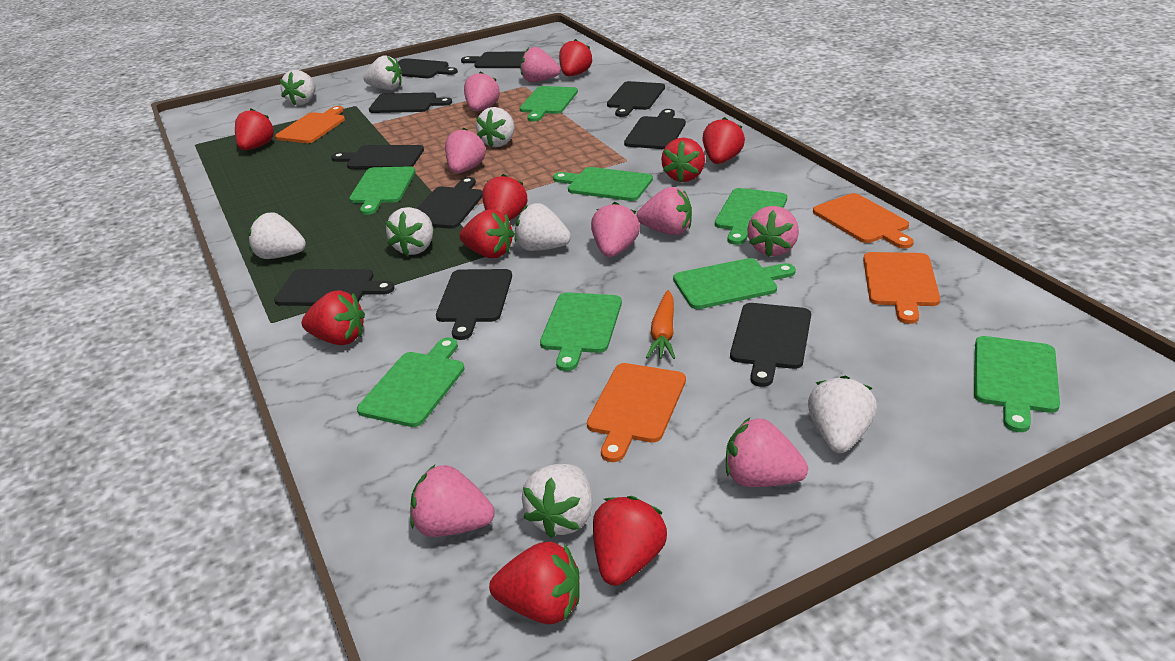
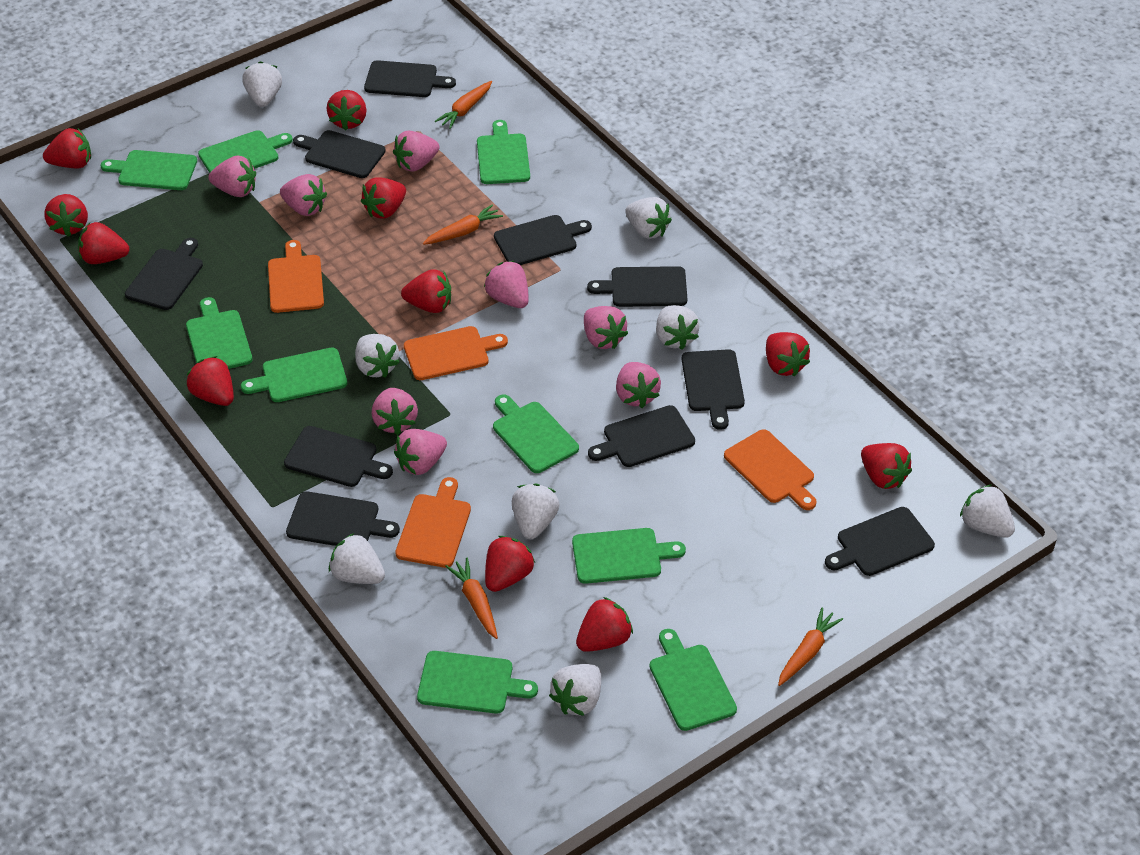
green cutting board: 8 -> 9
orange carrot: 1 -> 4
red strawberry: 9 -> 11

